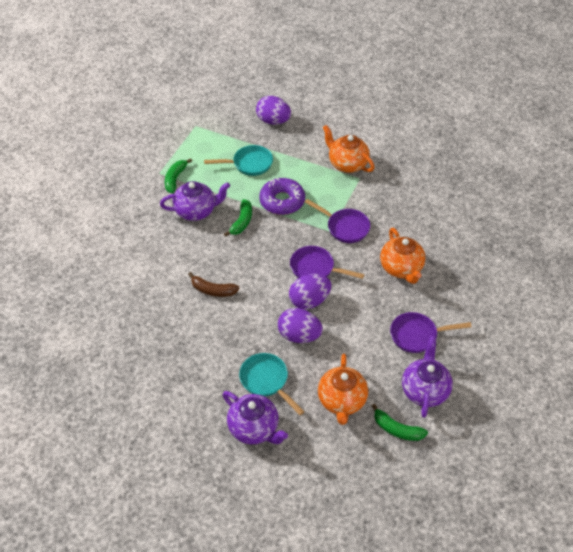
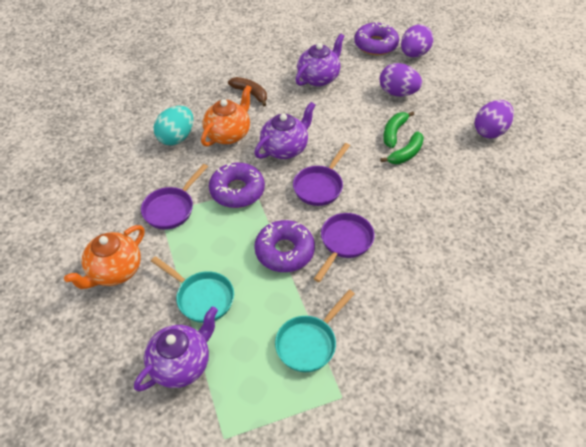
green banana: 3 -> 2
orange teapot: 3 -> 2
purple donut: 1 -> 3
turquoise egg: 0 -> 1

